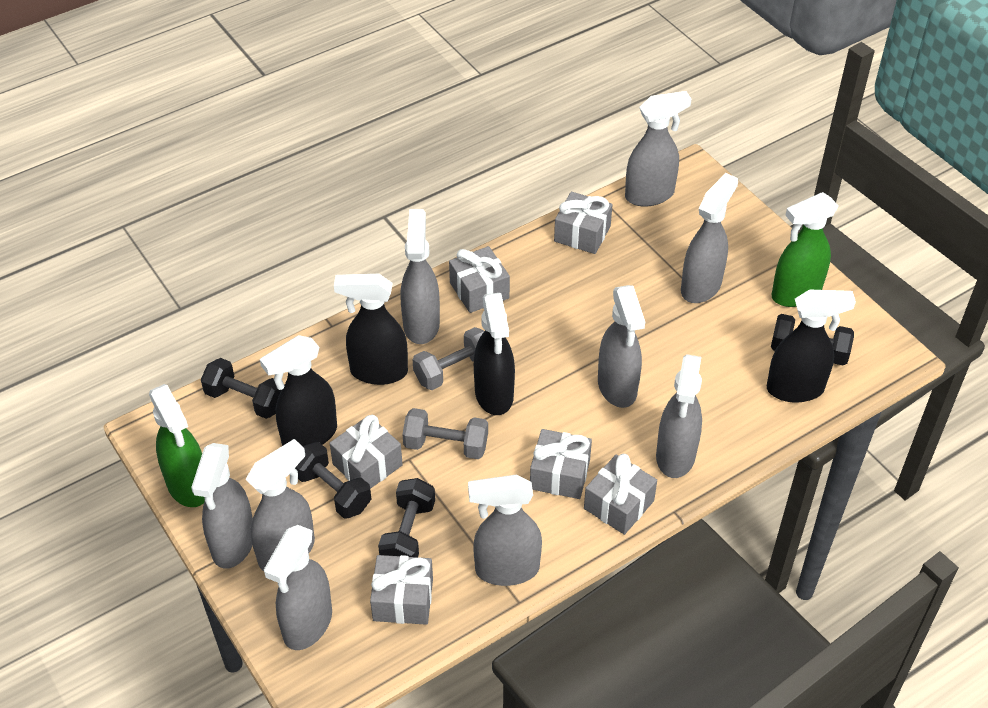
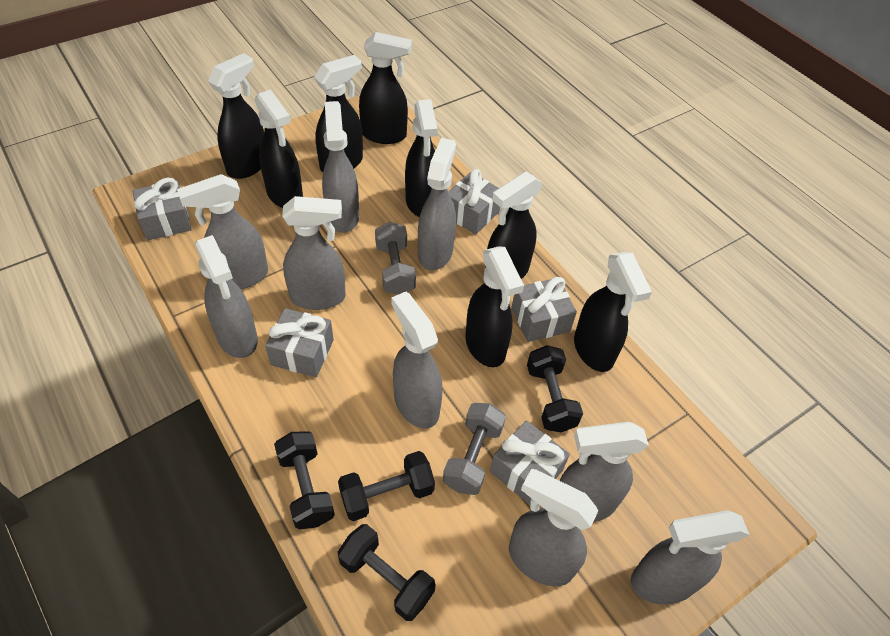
black spray bottle: 4 -> 8
green spray bottle: 2 -> 0
grey gift: 6 -> 5

